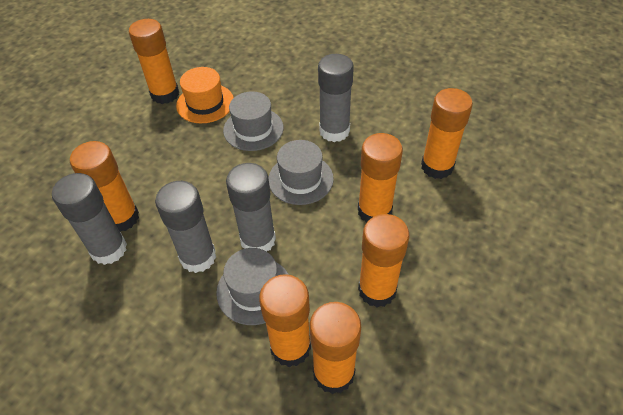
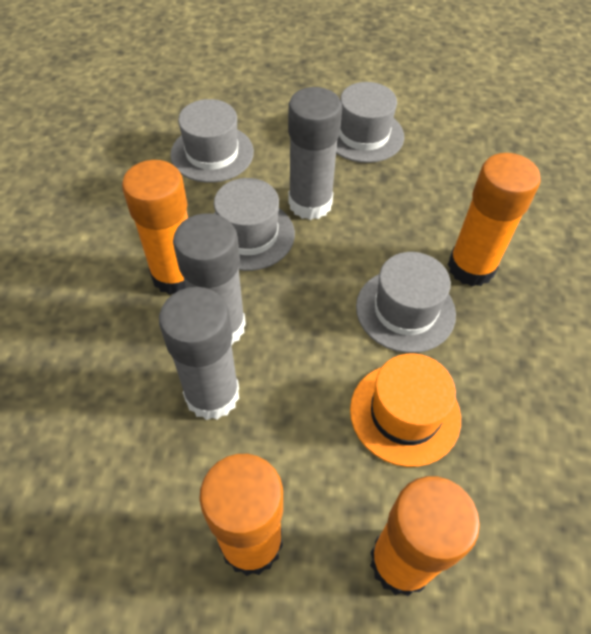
grey glue stick: 4 -> 3
grey hat: 3 -> 4
orange glue stick: 7 -> 4

